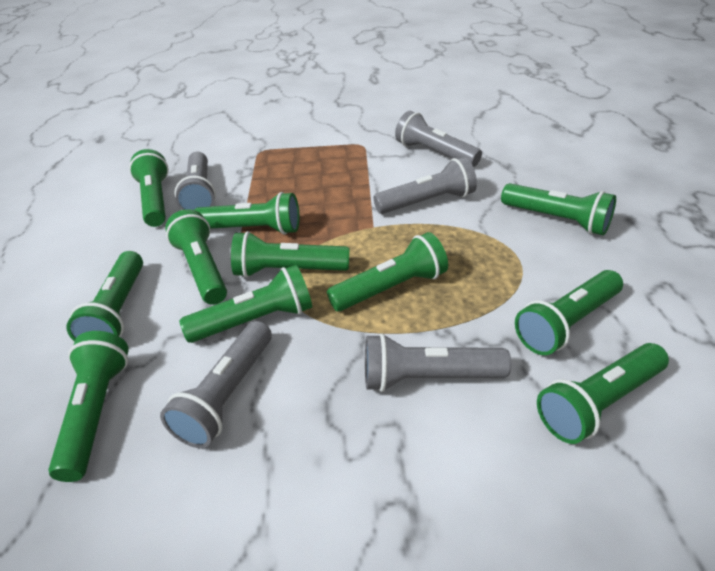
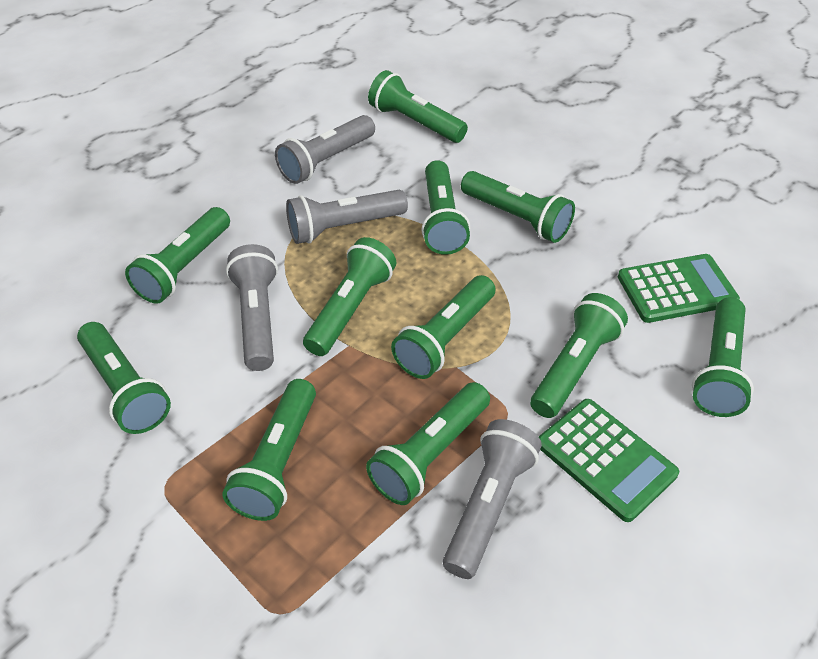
green calculator: 0 -> 2
grey flashlight: 5 -> 4

